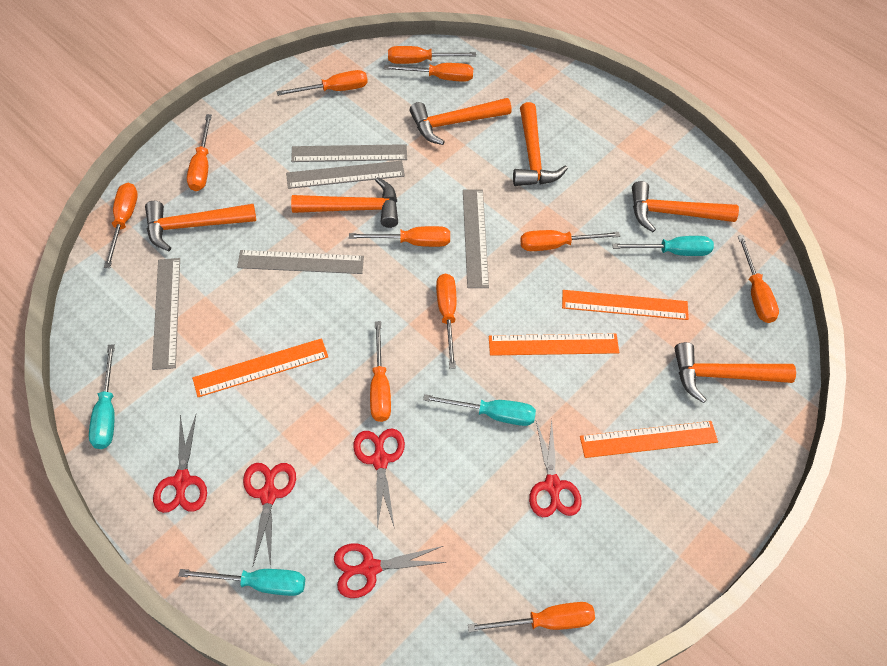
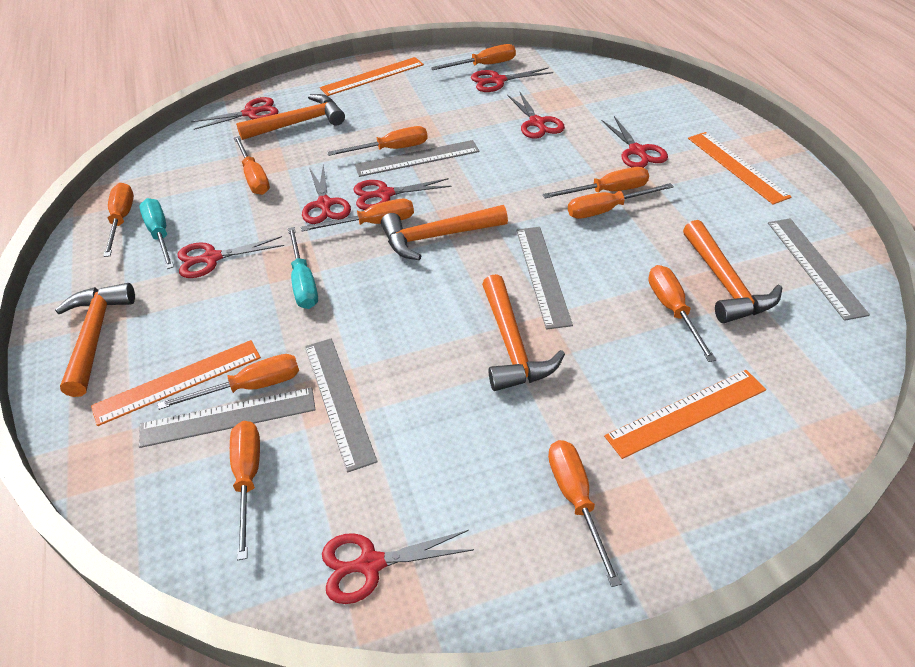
orange hammer: 6 -> 5
red scissors: 5 -> 8
turquoise screwdriver: 4 -> 2

